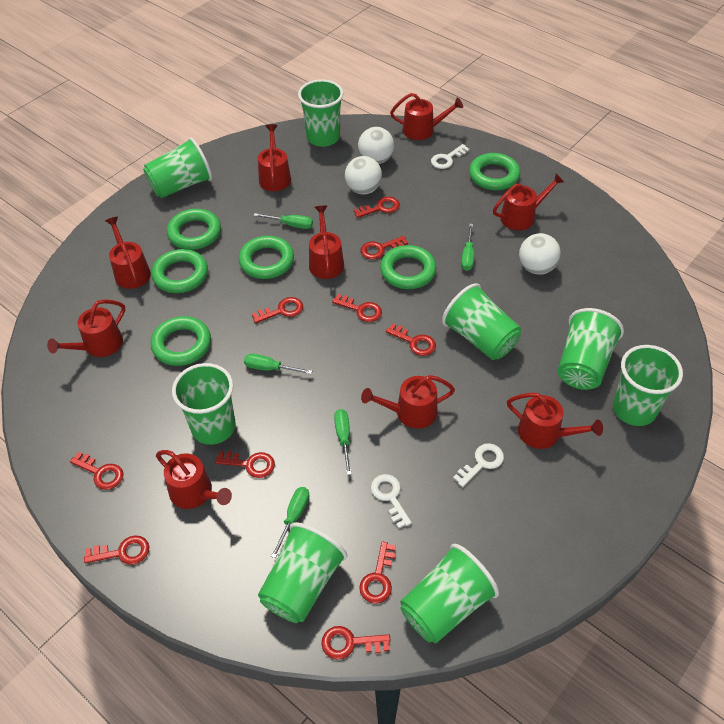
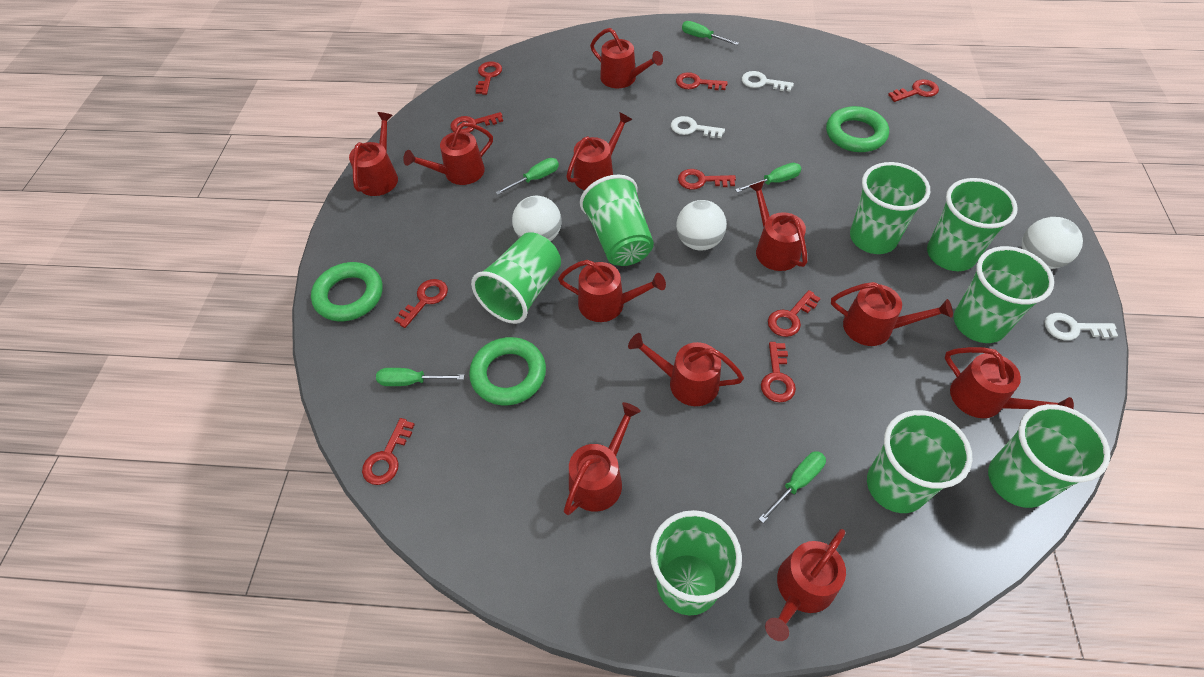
green ring: 6 -> 3
red key: 10 -> 9
red watering can: 9 -> 11

